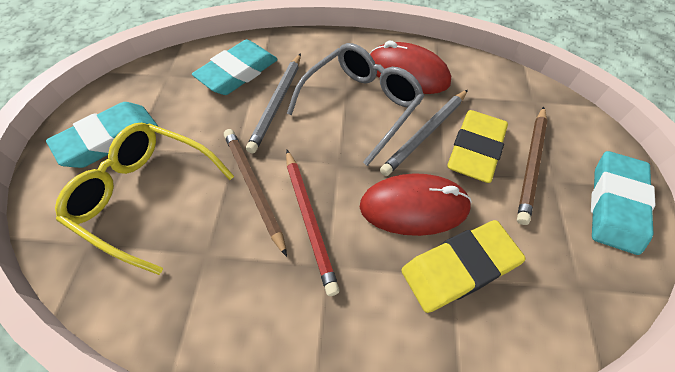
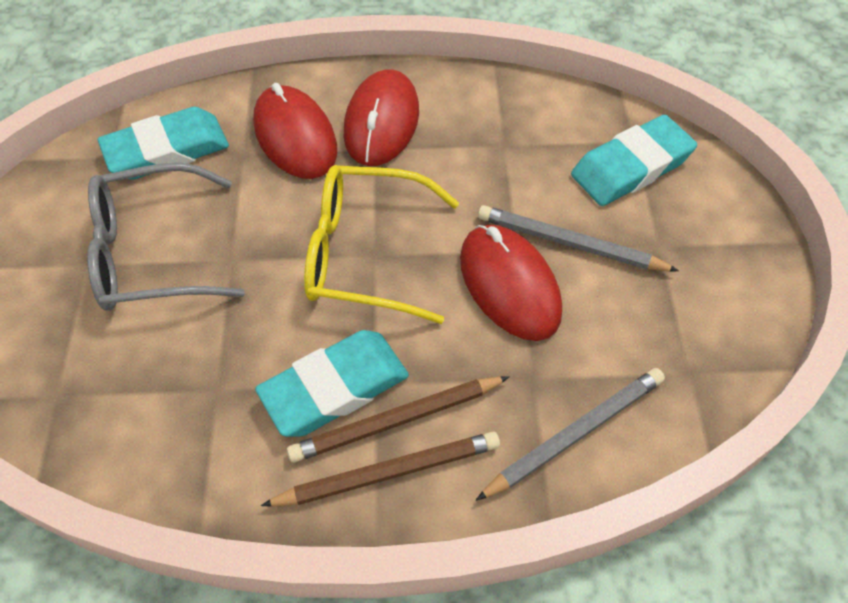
red mouse: 2 -> 3
red pencil: 1 -> 0
yellow eraser: 2 -> 0

